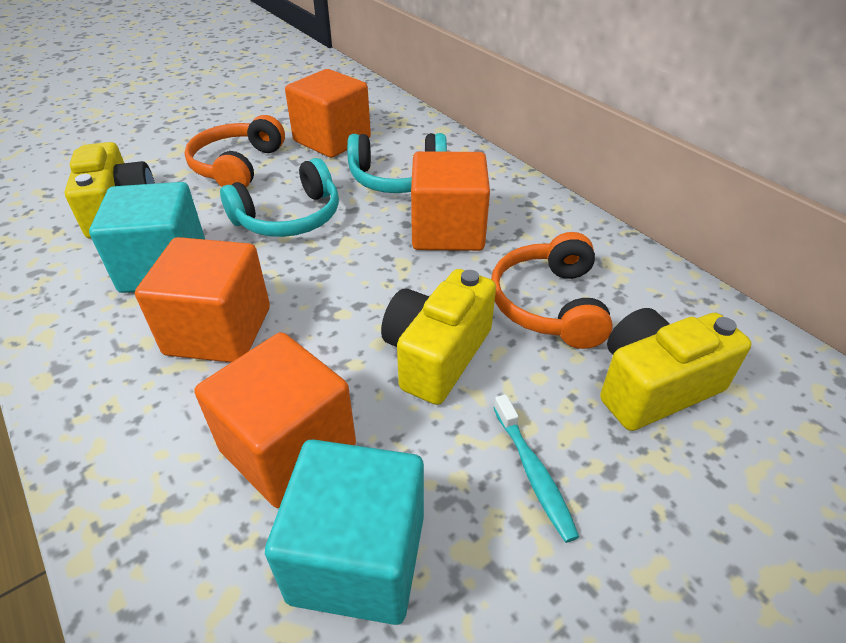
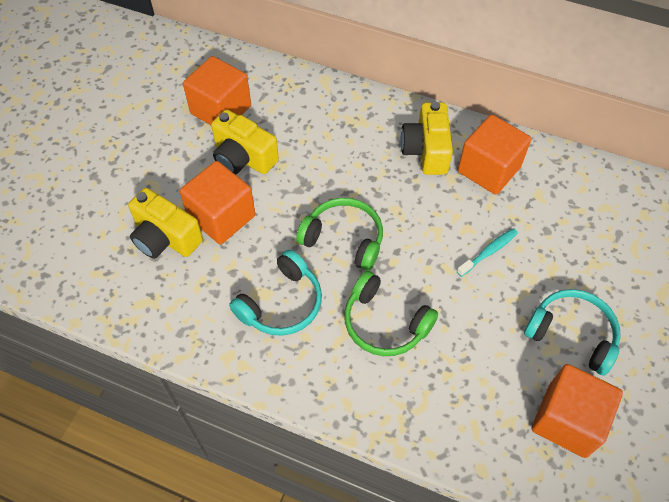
green headphones: 0 -> 2
orange headphones: 2 -> 0
turquoise cube: 2 -> 0

